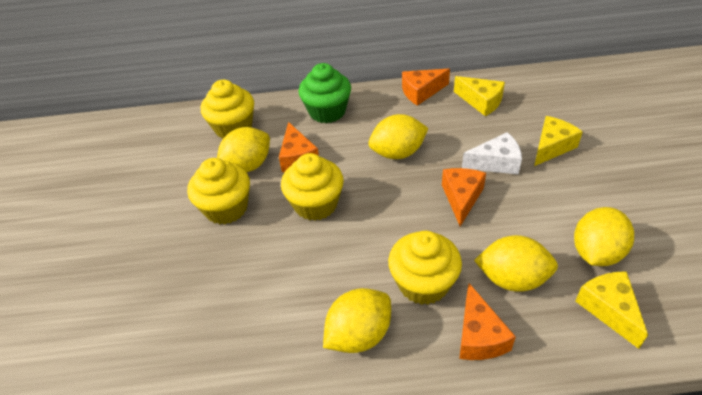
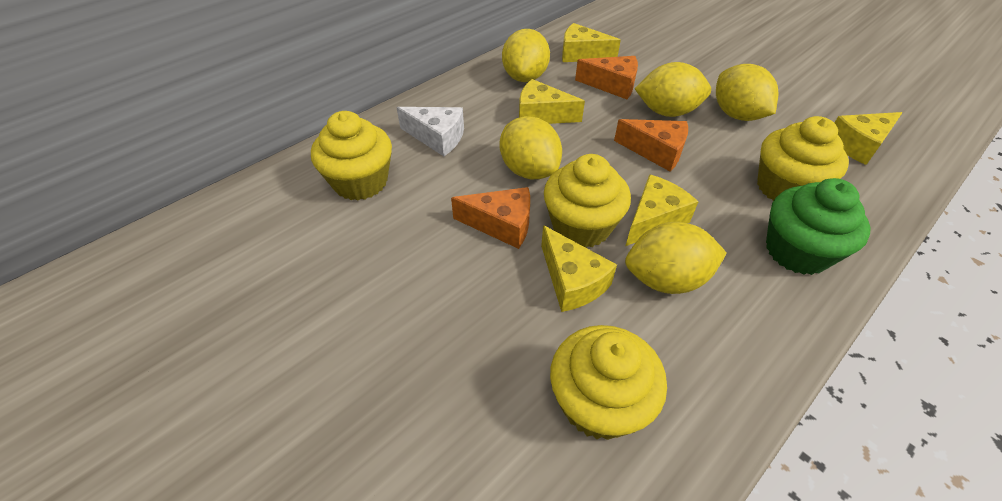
orange cheese: 4 -> 3
yellow cheese: 3 -> 5

